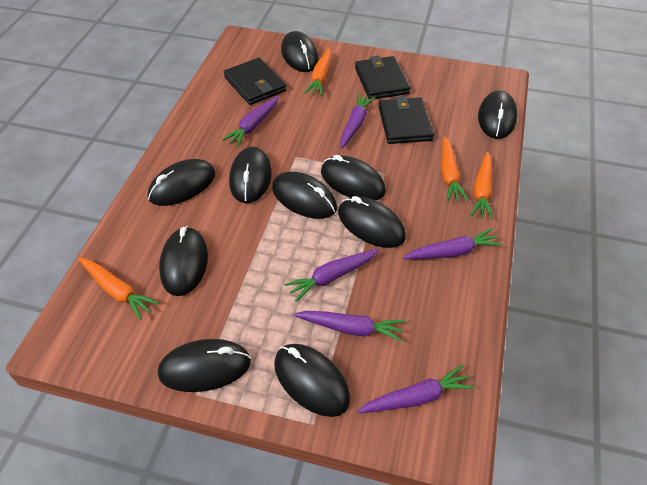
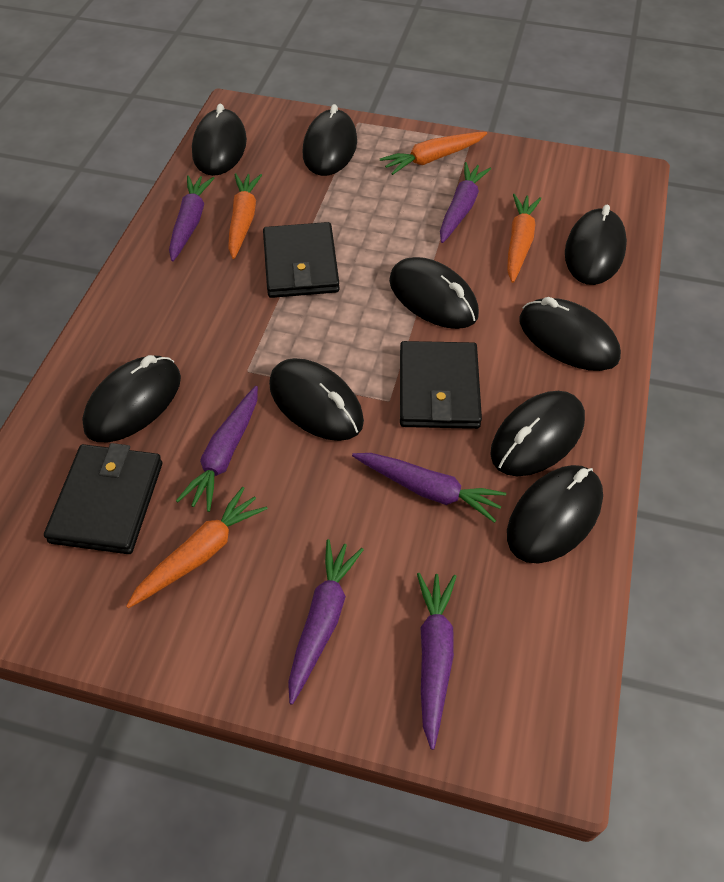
black mouse: 10 -> 9

